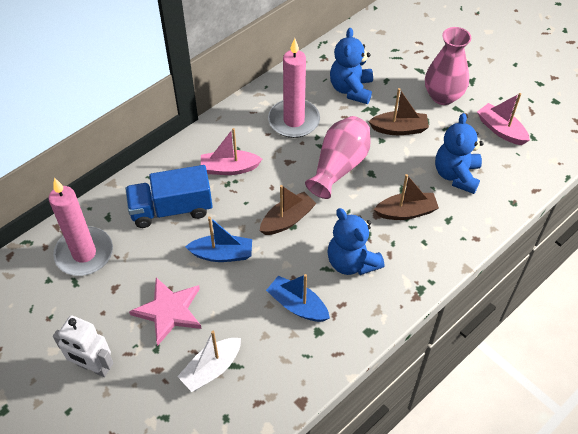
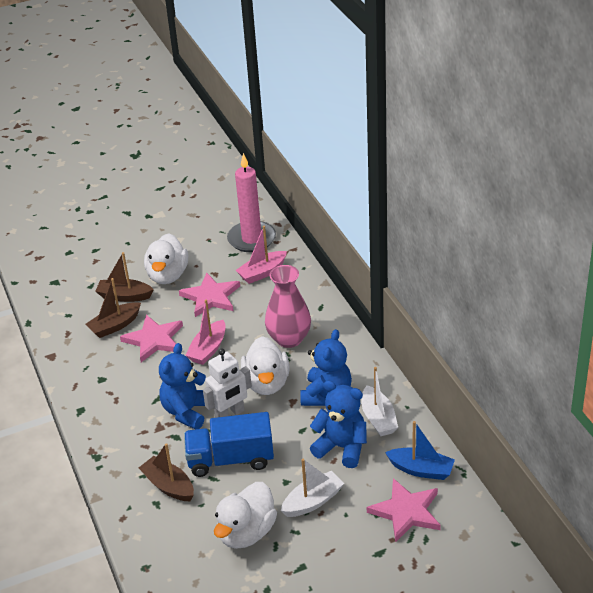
blue boat: 2 -> 1
pink candle: 2 -> 1
pink star: 1 -> 3
pink vase: 2 -> 1
white boat: 1 -> 2
white duck: 0 -> 3

